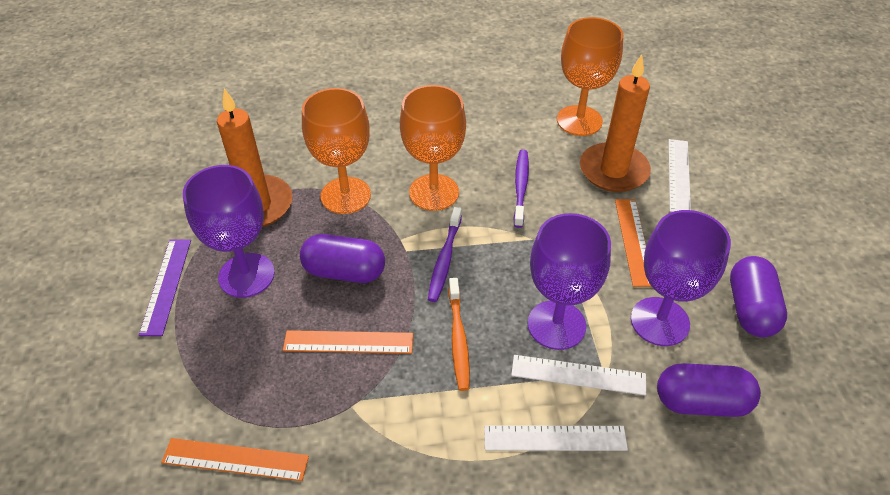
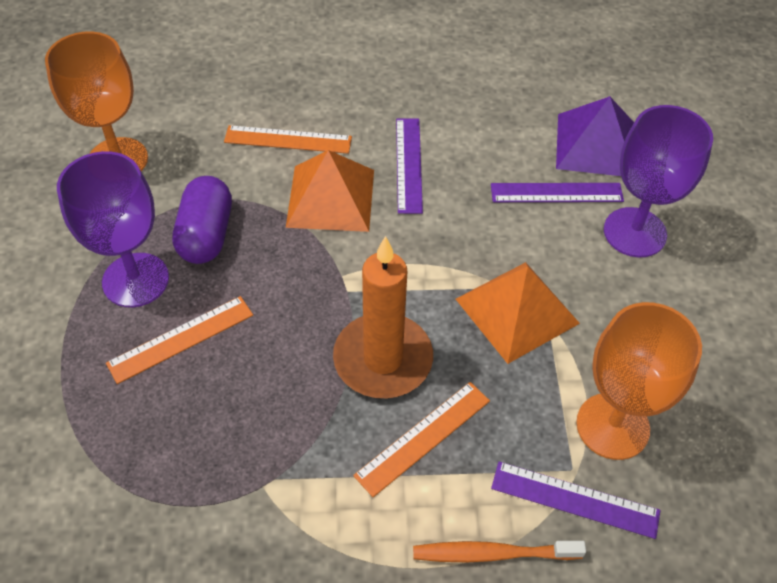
orange candle: 2 -> 1
orange goblet: 3 -> 2
orange pyramid: 0 -> 2
purple capsule: 3 -> 1
purple goblet: 3 -> 2
purple pyramid: 0 -> 1
purple ruler: 1 -> 3
purple toothbrush: 2 -> 0
white ruler: 3 -> 0

